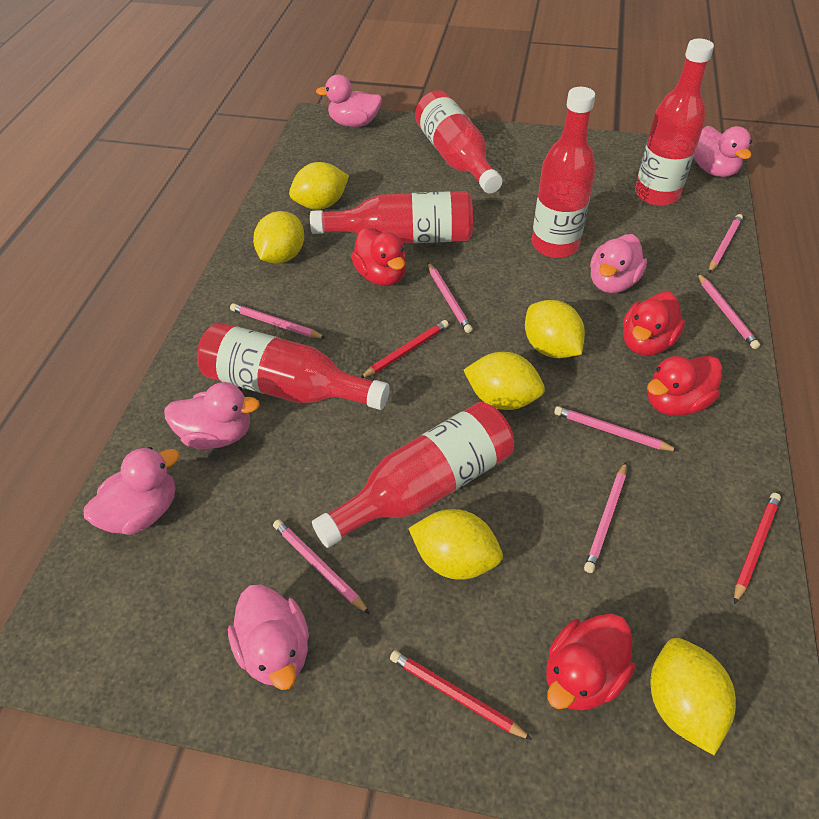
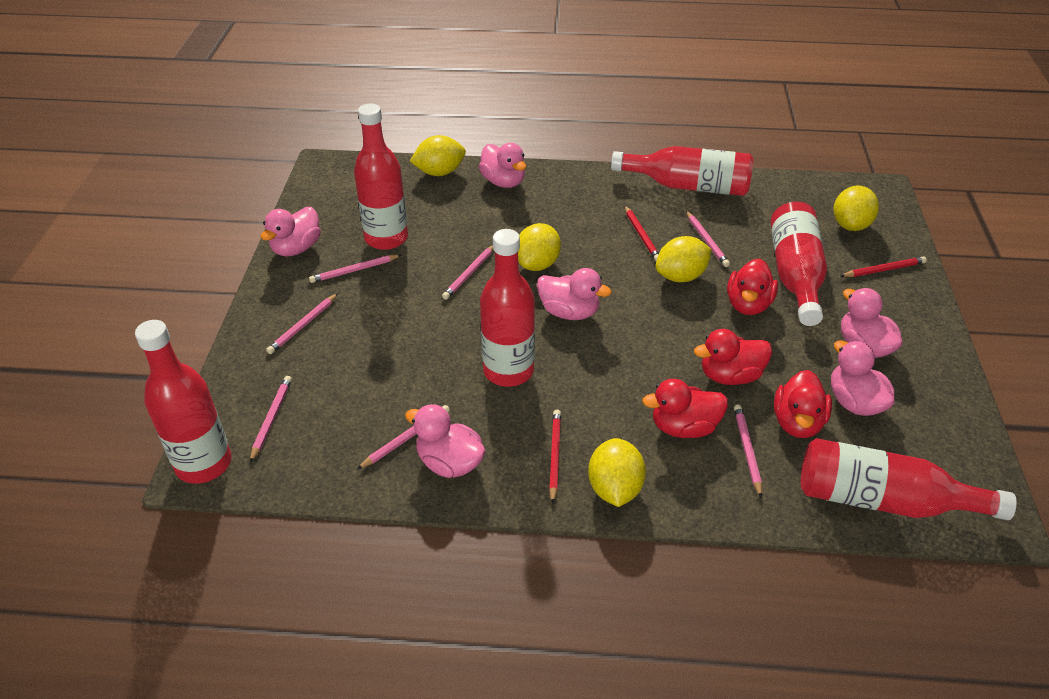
yellow lemon: 6 -> 5

